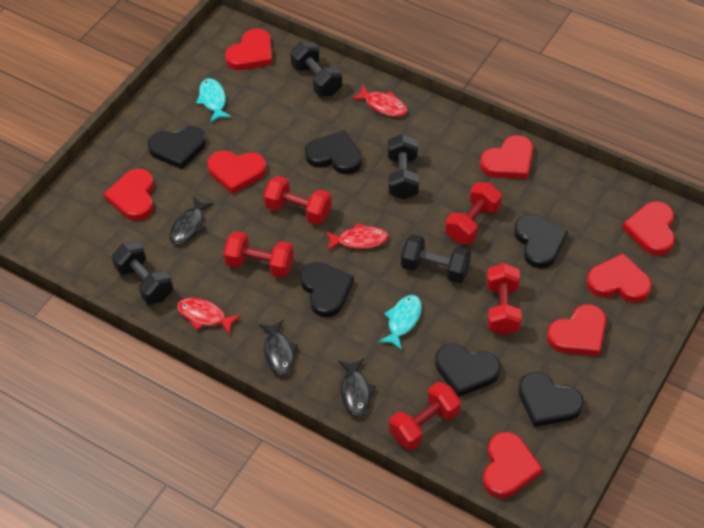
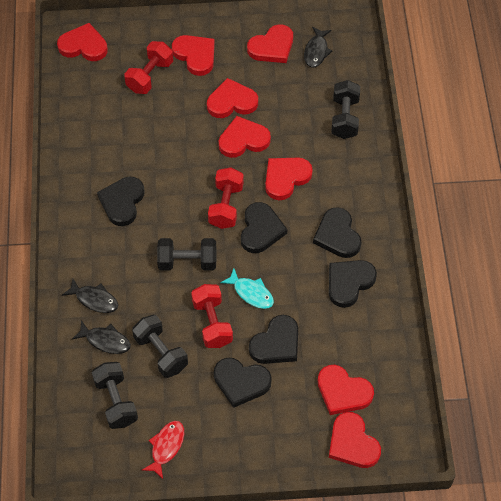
red dumbbell: 5 -> 3
red fish: 3 -> 1
turquoise fish: 2 -> 1

